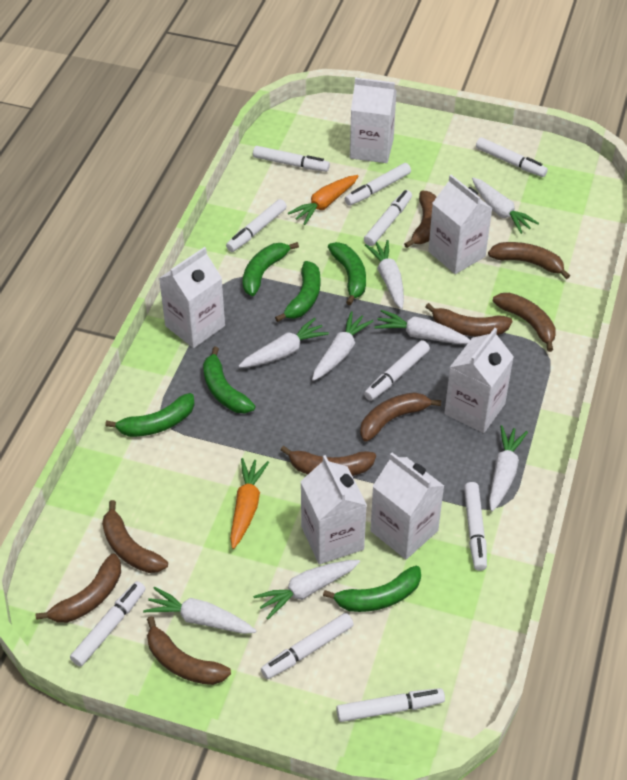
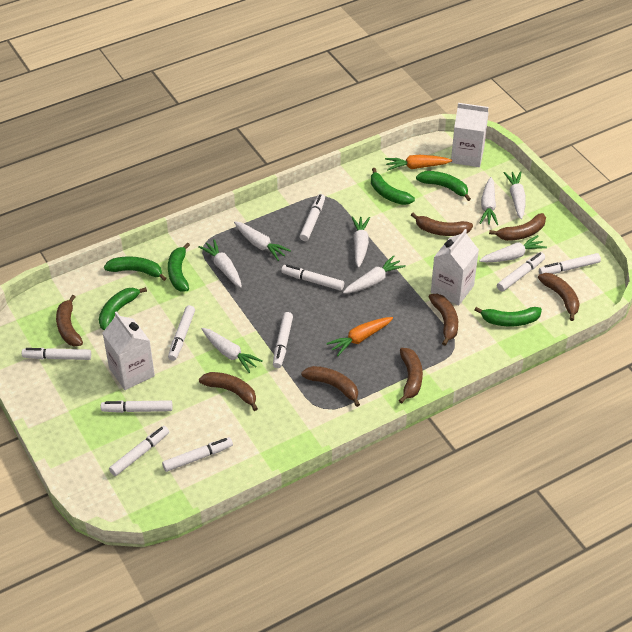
brown banana: 9 -> 8
white carton: 6 -> 3

